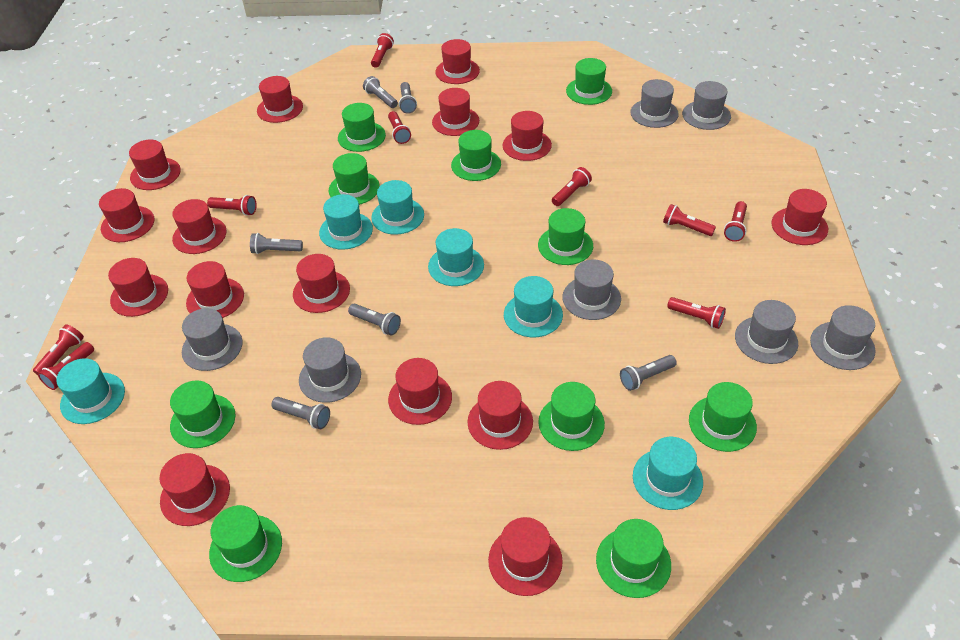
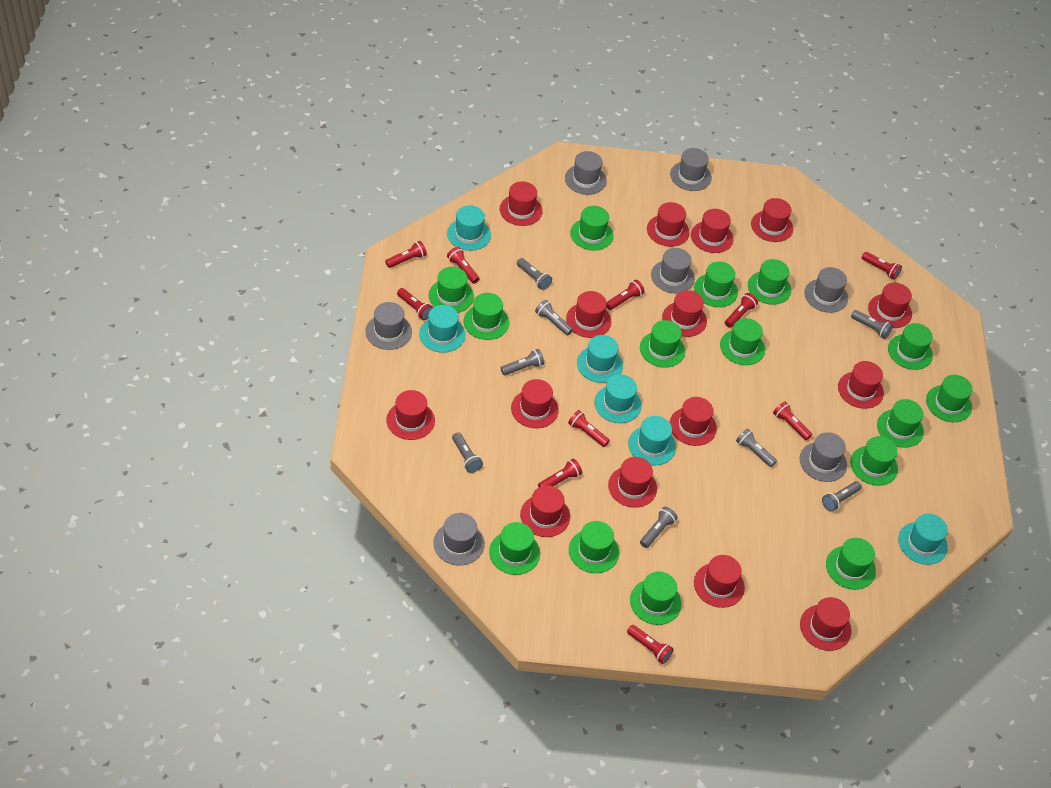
green hat: 10 -> 15
grey flashlight: 6 -> 8
red flashlight: 9 -> 10

